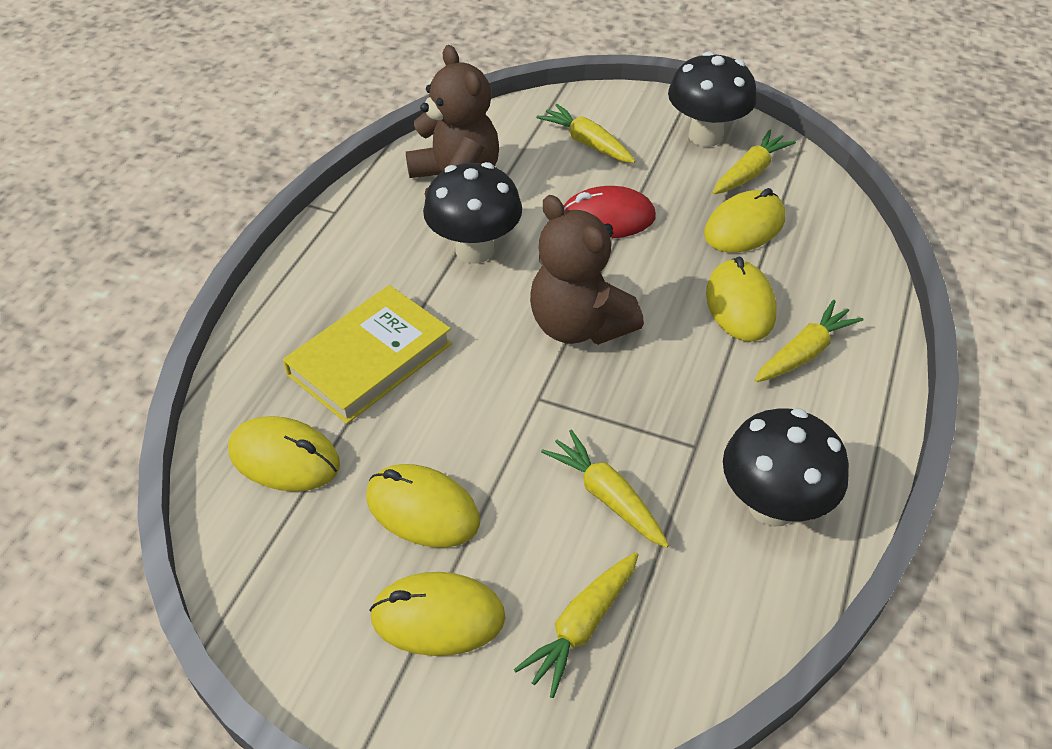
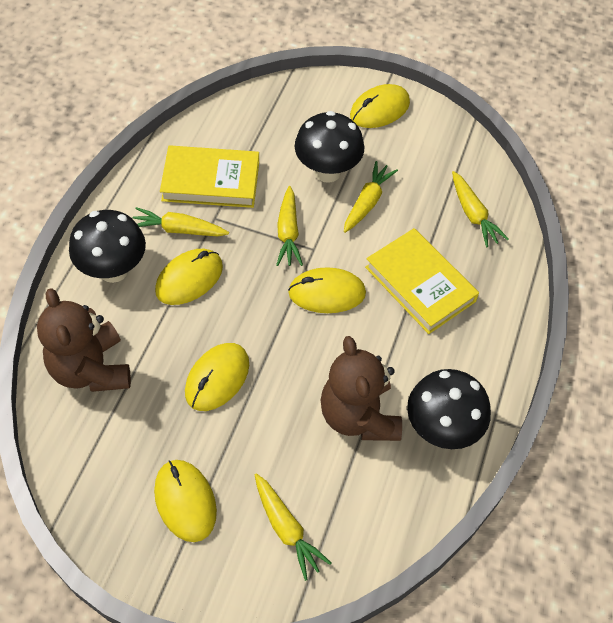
red mouse: 1 -> 0
yellow book: 1 -> 2

